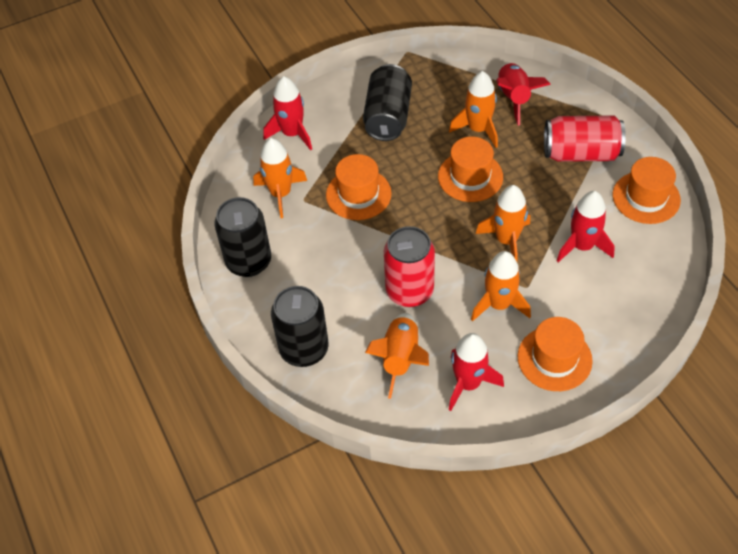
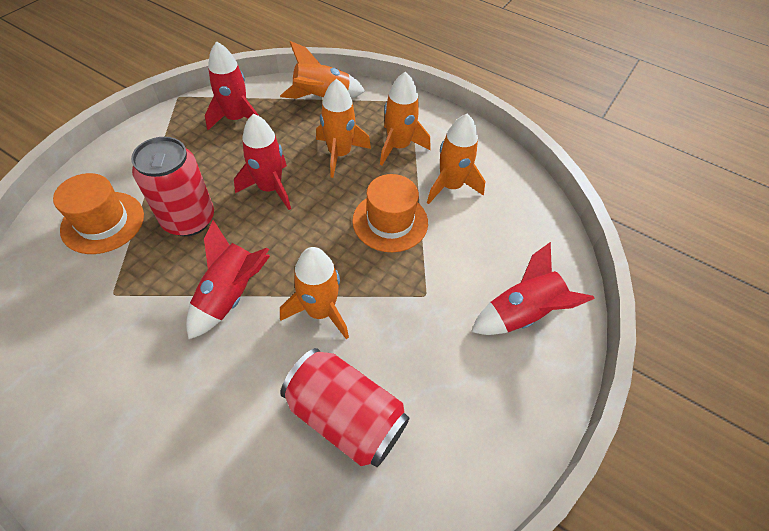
black can: 3 -> 0
orange hat: 4 -> 2

